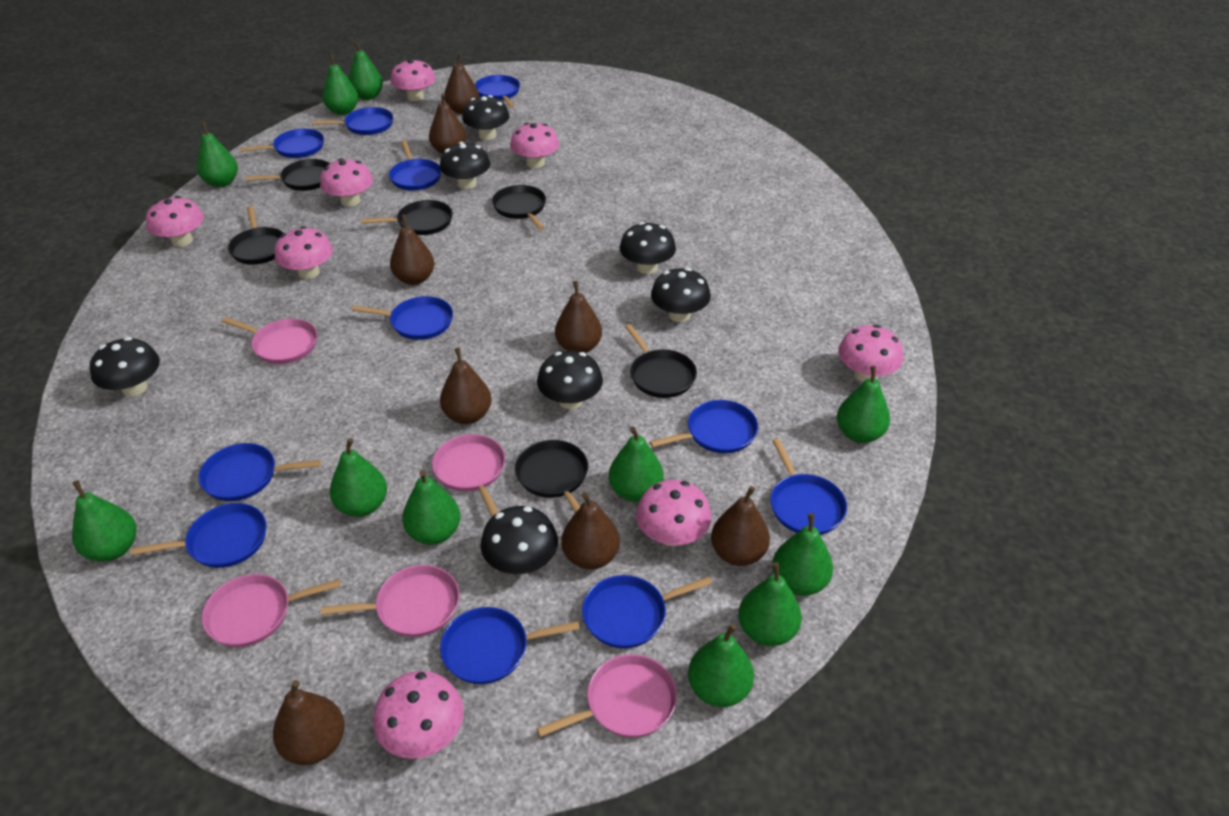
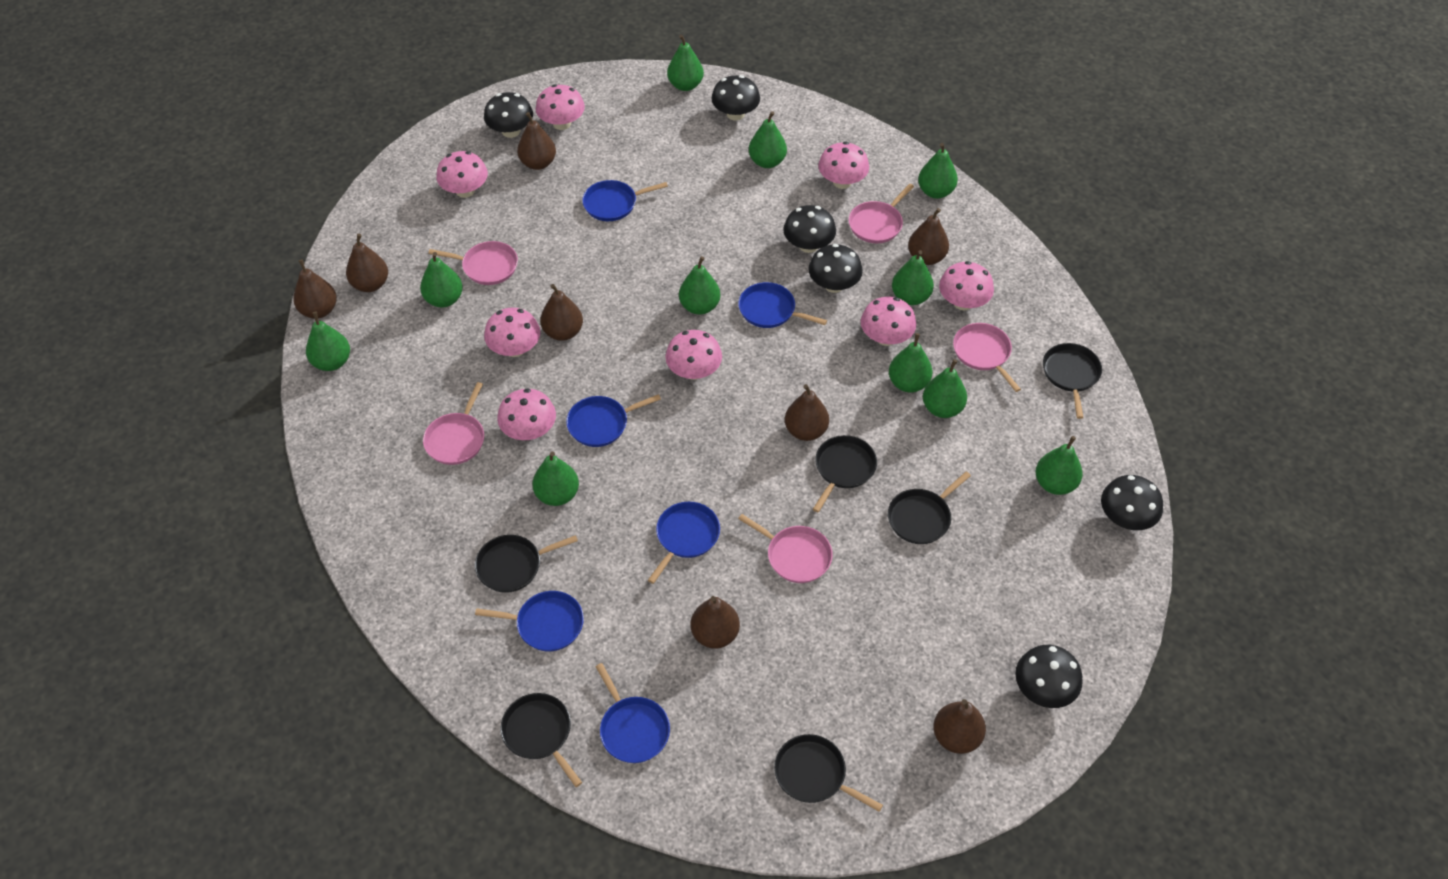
black mushroom: 7 -> 6
blue pan: 11 -> 6

